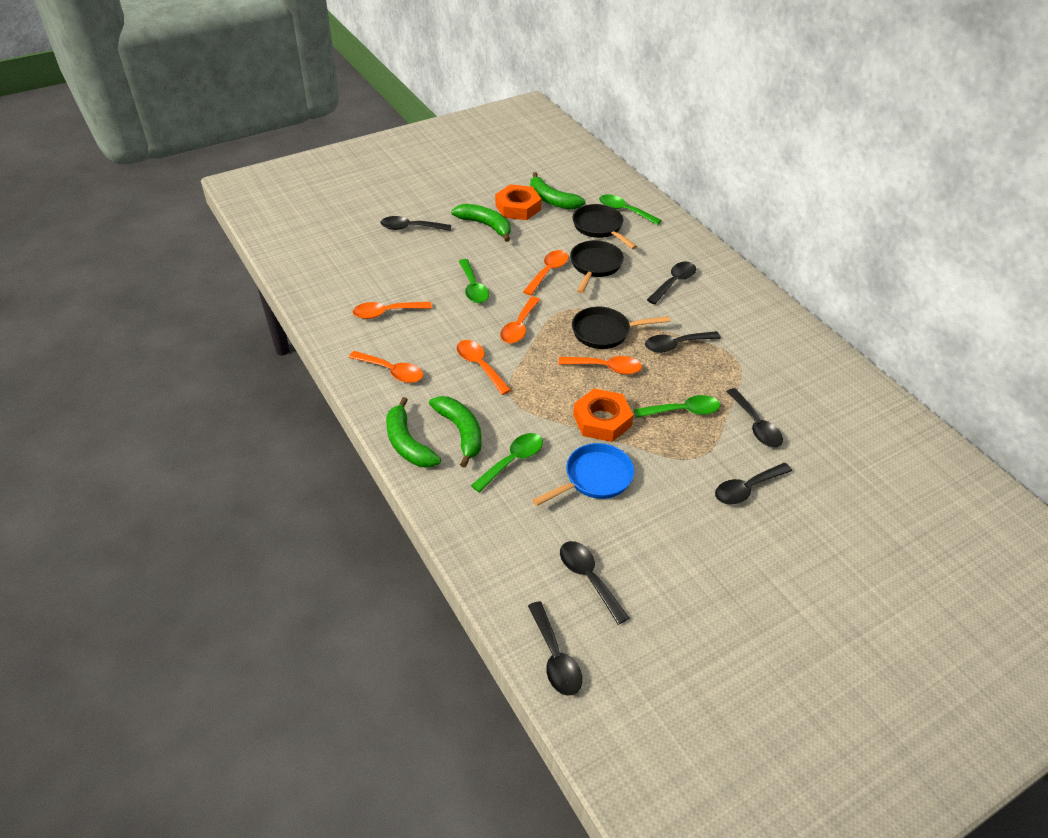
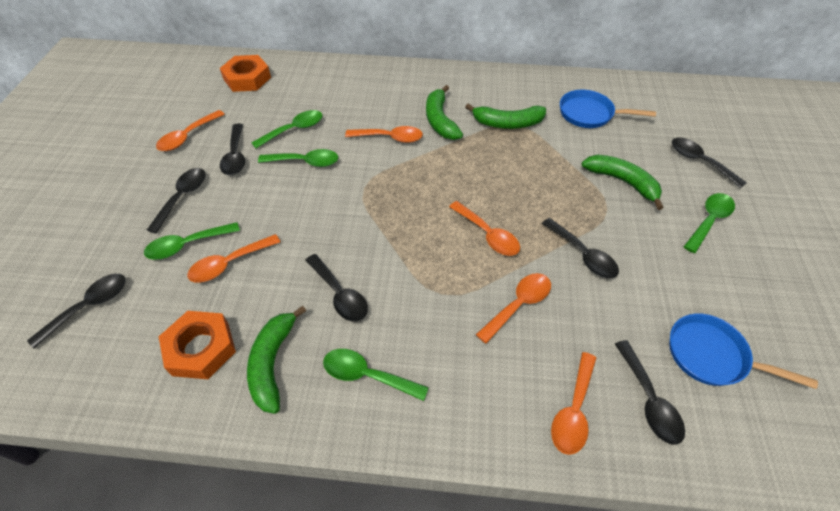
black pan: 3 -> 0
blue pan: 1 -> 2
green spoon: 4 -> 5

